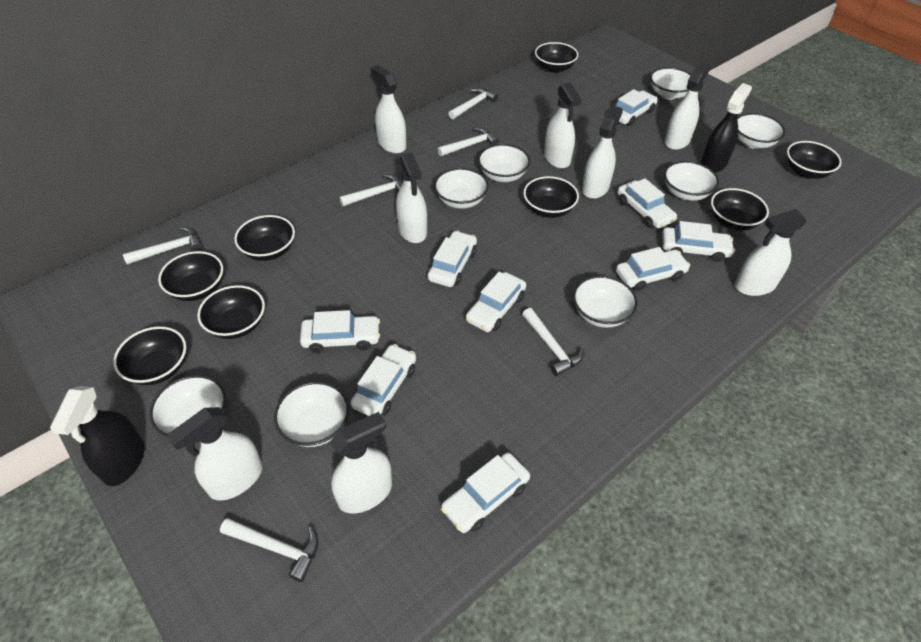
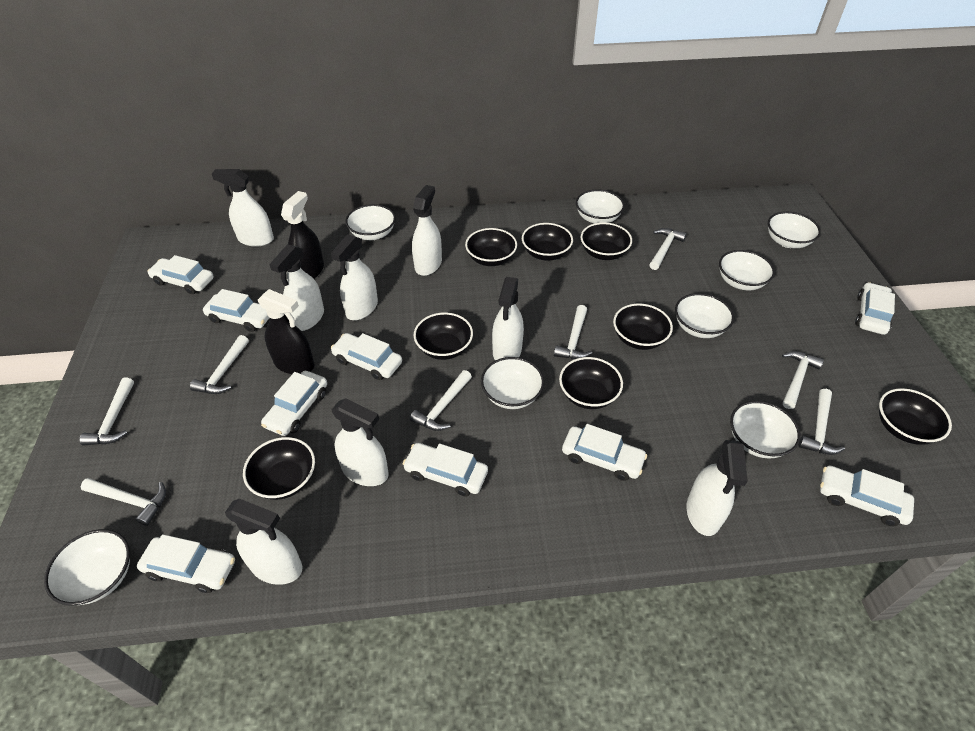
white hammer: 6 -> 8

